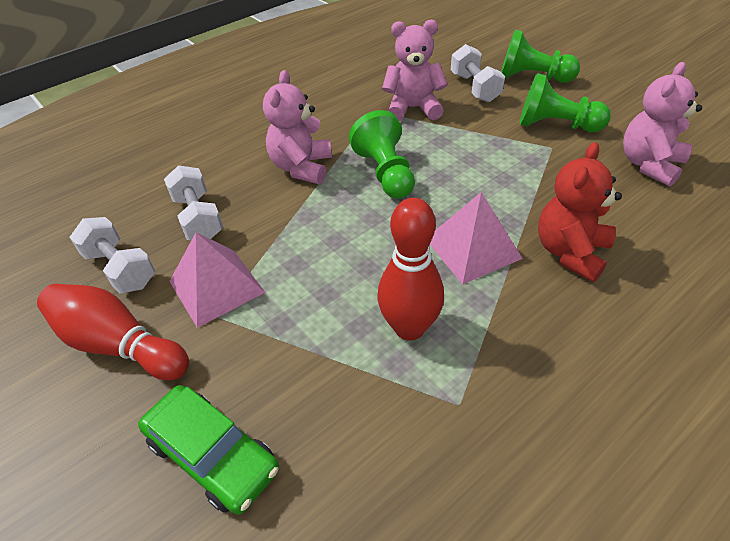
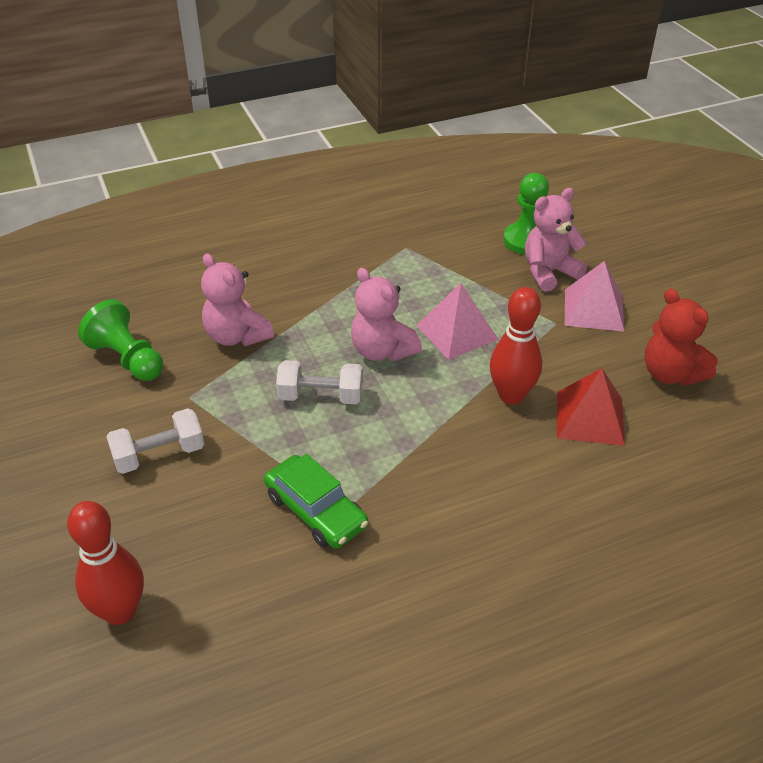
green pawn: 3 -> 2
red pyramid: 0 -> 1
white dumbbell: 3 -> 2

